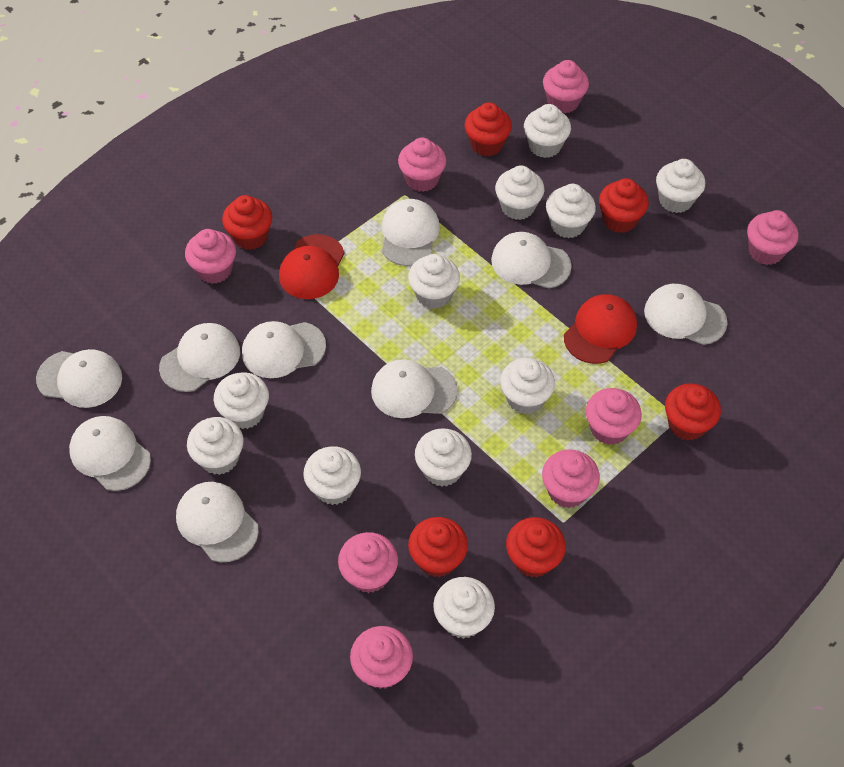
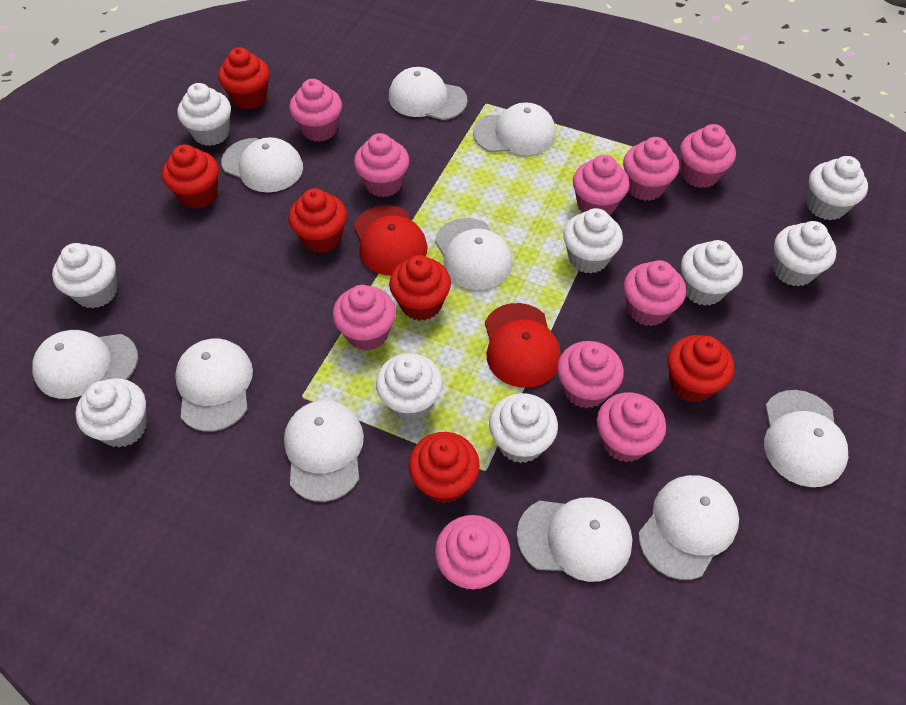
pink cupcake: 8 -> 10
white cap: 9 -> 10
white cupcake: 11 -> 9

